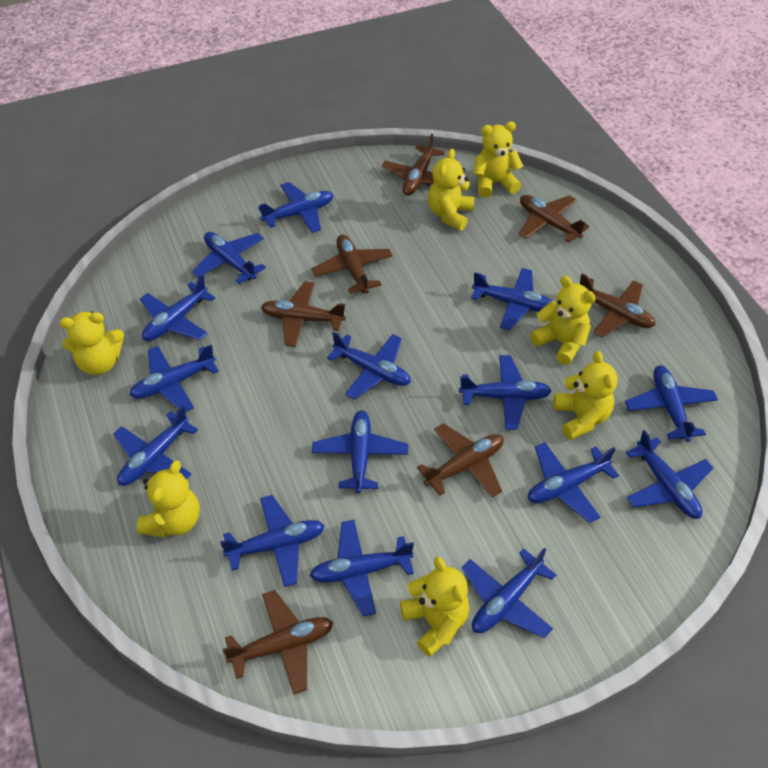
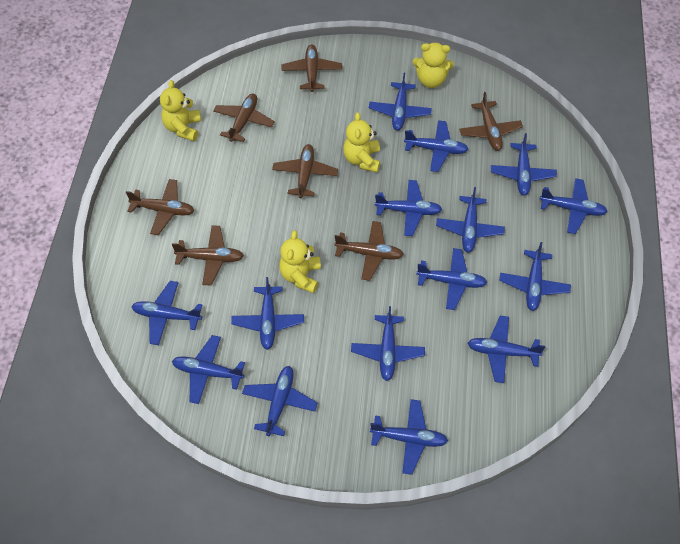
yellow teddy bear: 7 -> 4

